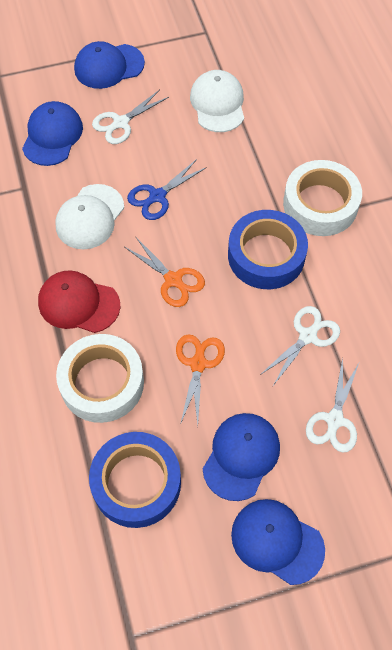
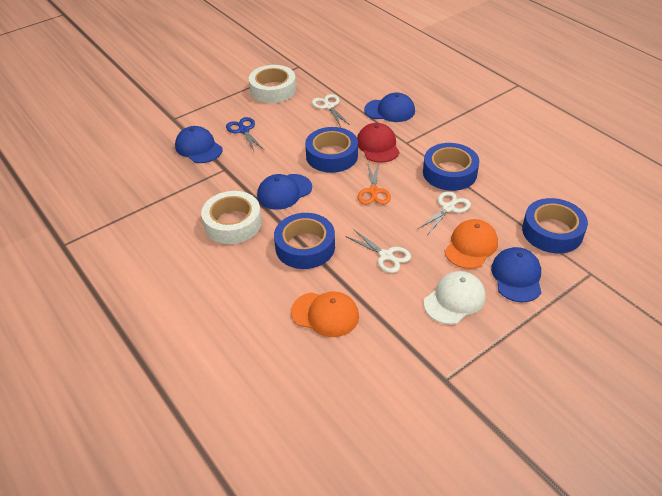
blue tape: 2 -> 4
orange cap: 0 -> 2
orange scissors: 2 -> 1
white cap: 2 -> 1

